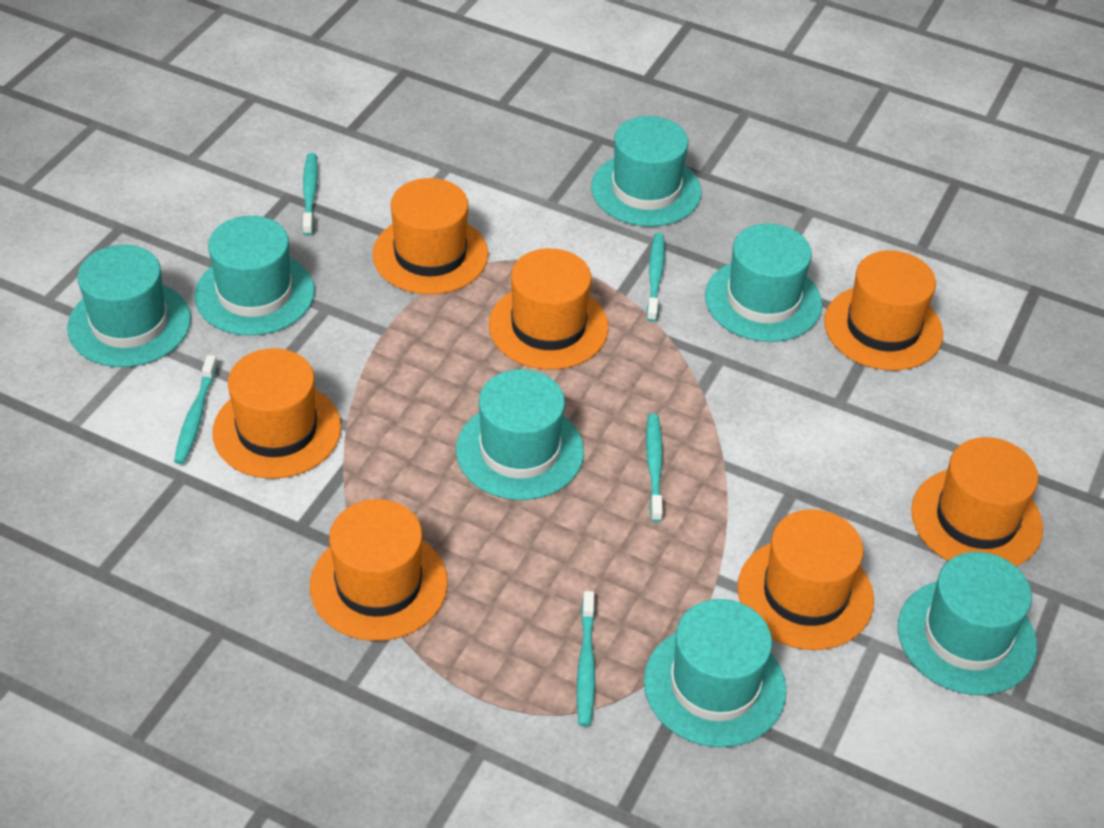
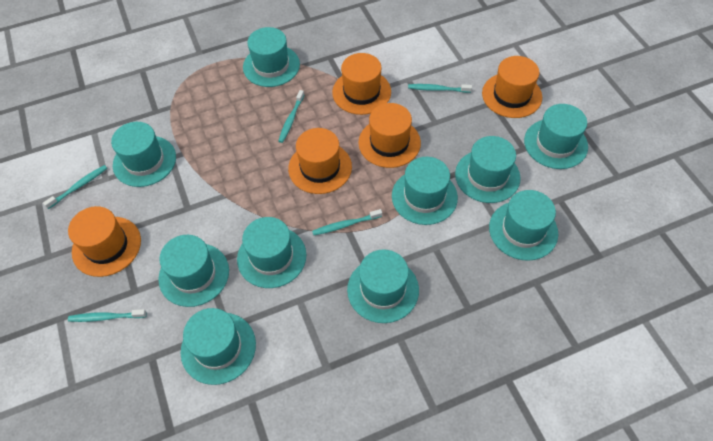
orange hat: 7 -> 5
turquoise hat: 7 -> 10

